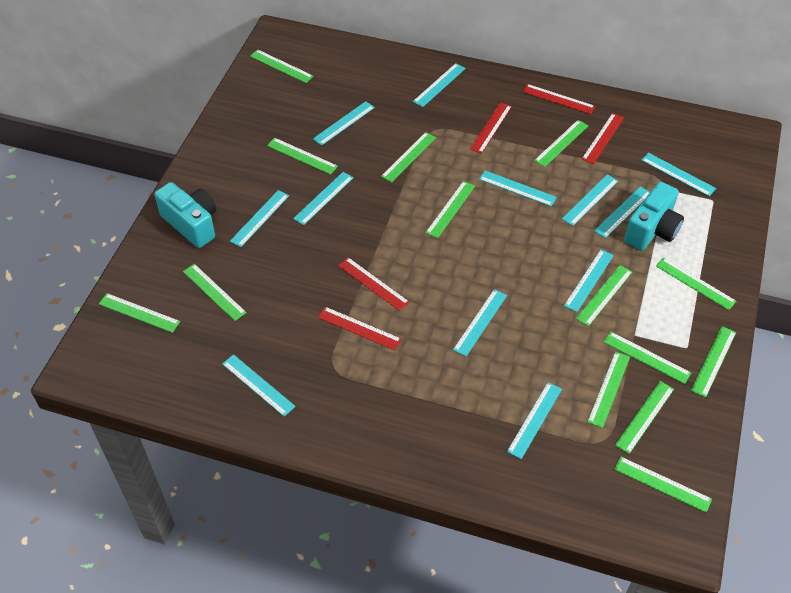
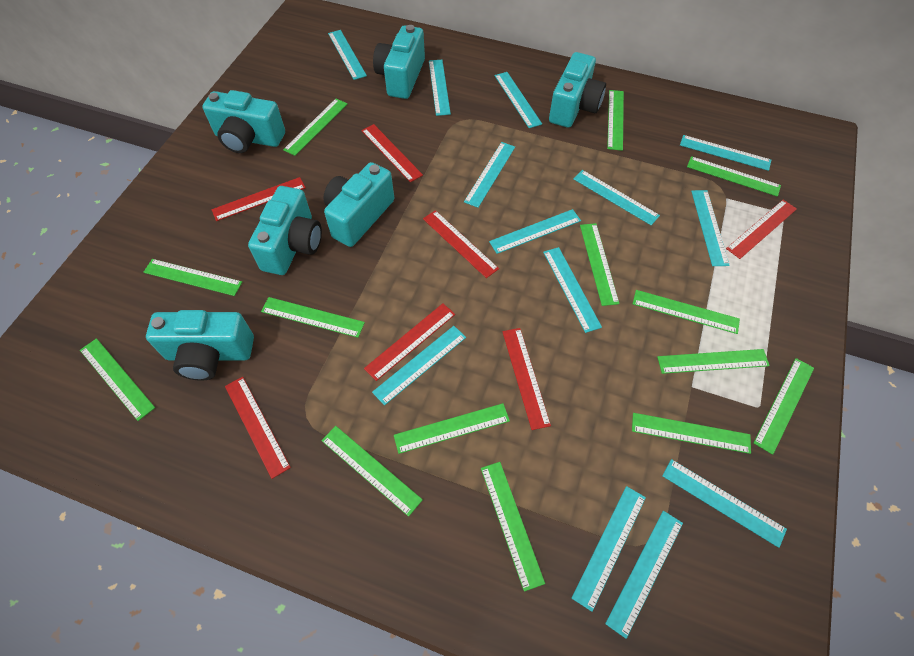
red ruler: 5 -> 7
turquoise camera: 2 -> 6
turquoise ruler: 12 -> 13

